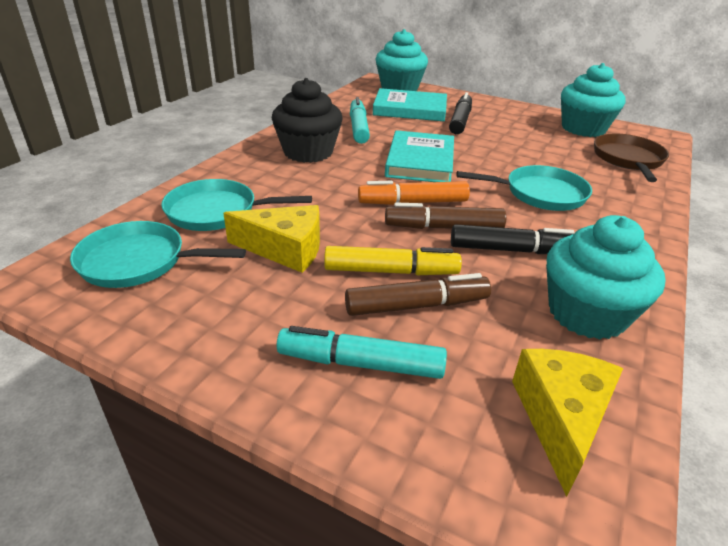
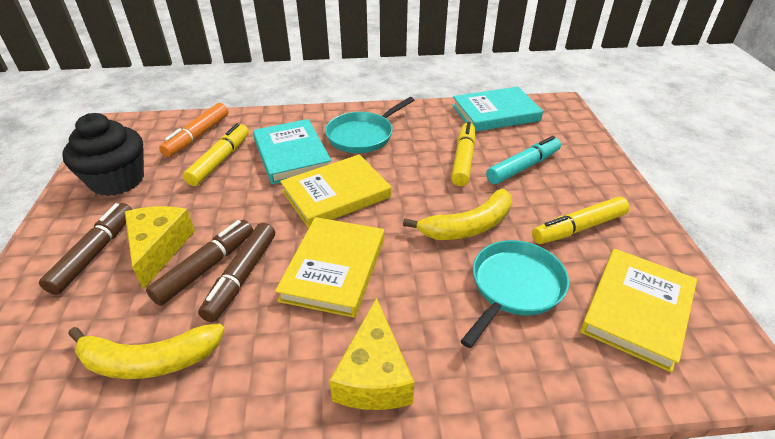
black marker: 2 -> 0
brown marker: 2 -> 3
brown pan: 1 -> 0
turquoise cupcake: 3 -> 0
turquoise marker: 2 -> 1
turquoise pan: 3 -> 2
yellow banana: 0 -> 2
yellow book: 0 -> 3
yellow marker: 1 -> 3

